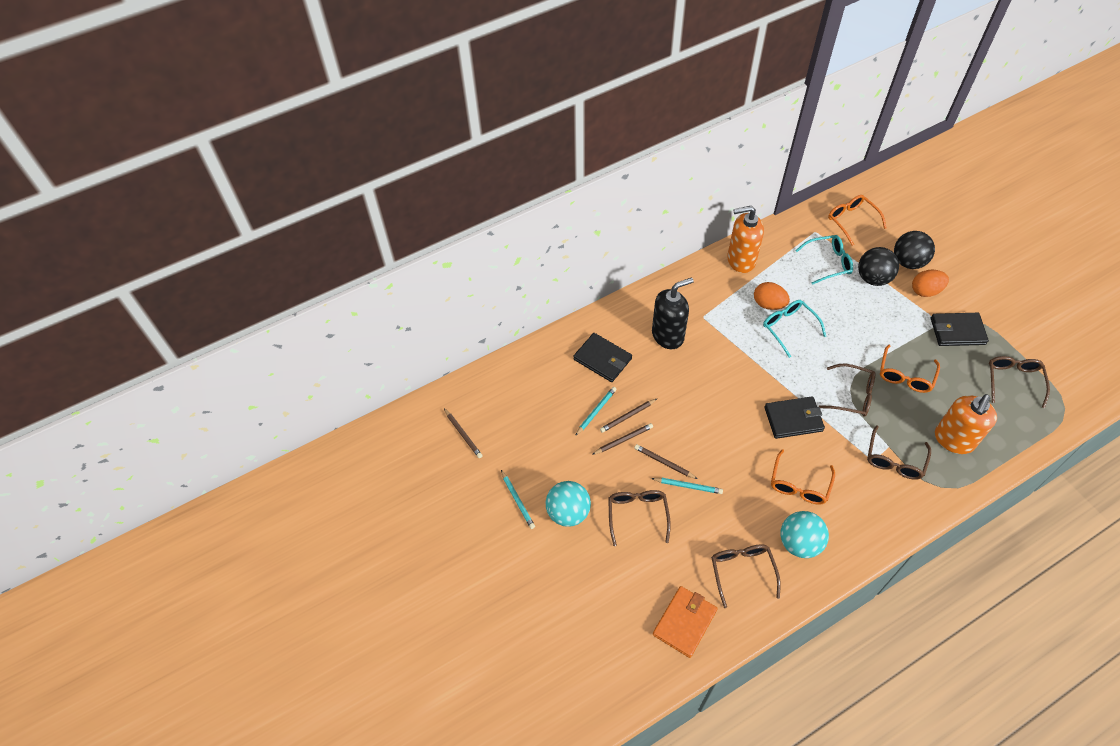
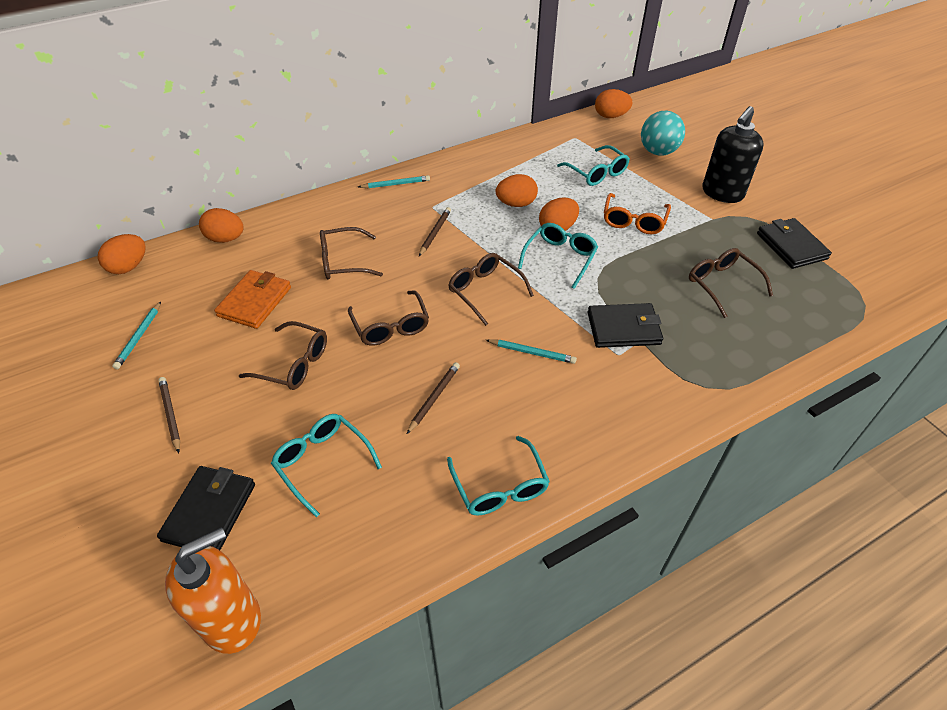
black ball: 2 -> 0
brown pencil: 4 -> 3
orange egg: 2 -> 5
orange glasses: 3 -> 1
orange soap dispenser: 2 -> 1
turquoise ball: 2 -> 1
turquoise glasses: 2 -> 4

